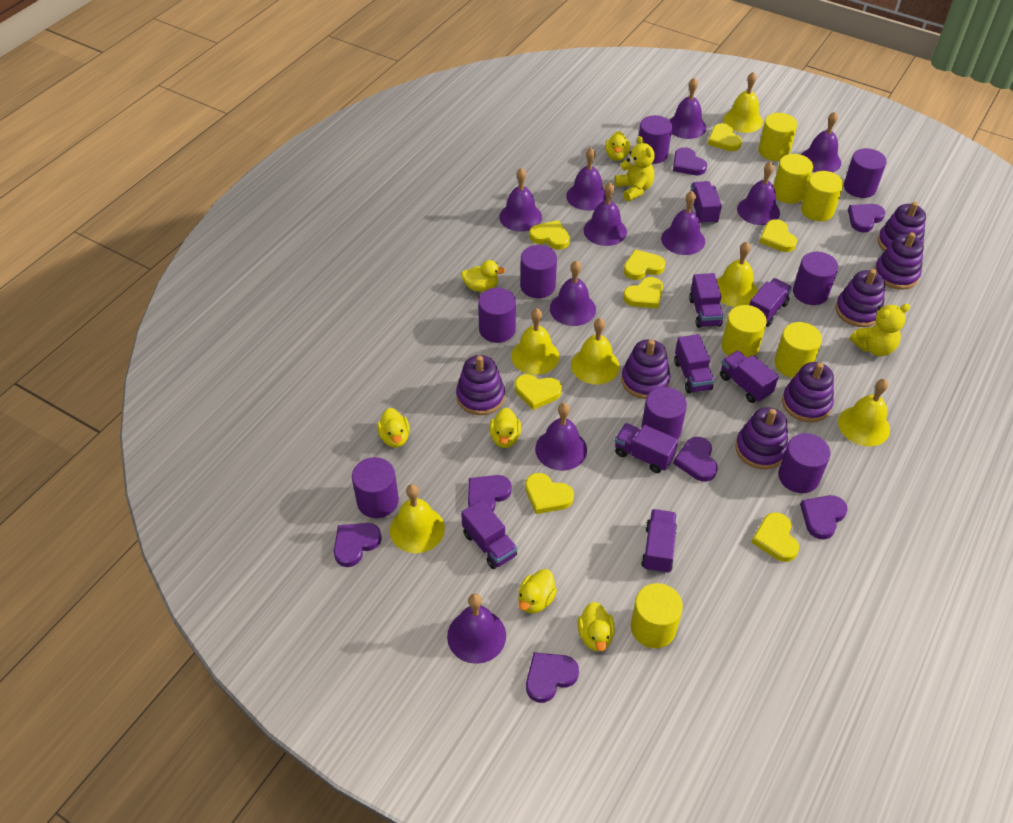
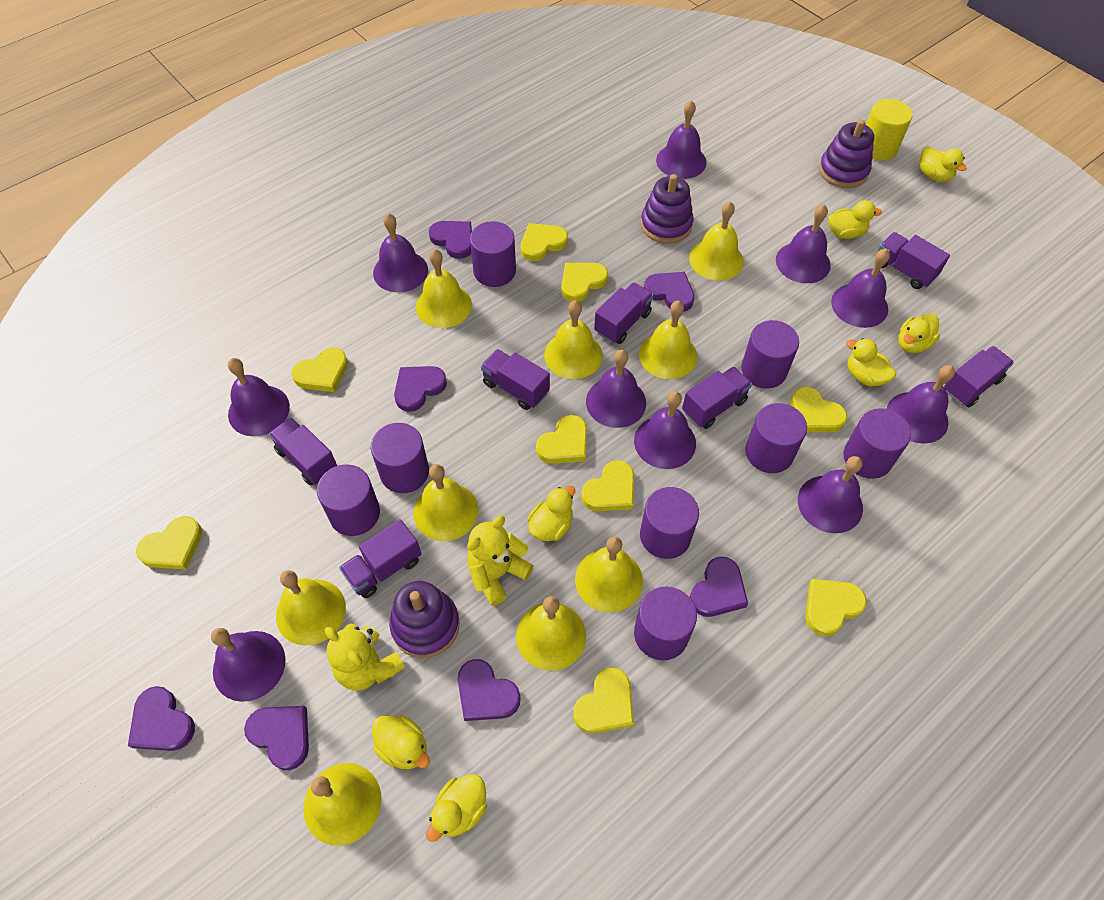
purple stacking toy: 7 -> 3
purple truck: 8 -> 7
yellow bell: 6 -> 9
yellow cylinder: 6 -> 1
yellow duck: 6 -> 7
yellow heart: 8 -> 9

